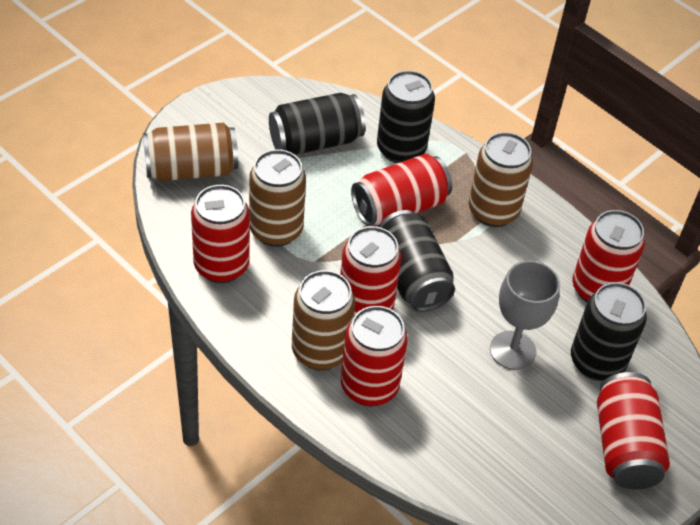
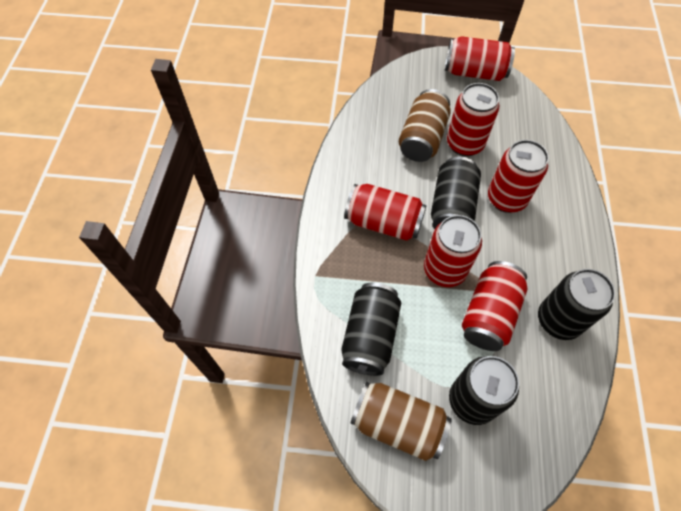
brown can: 4 -> 2
grey goblet: 1 -> 0

